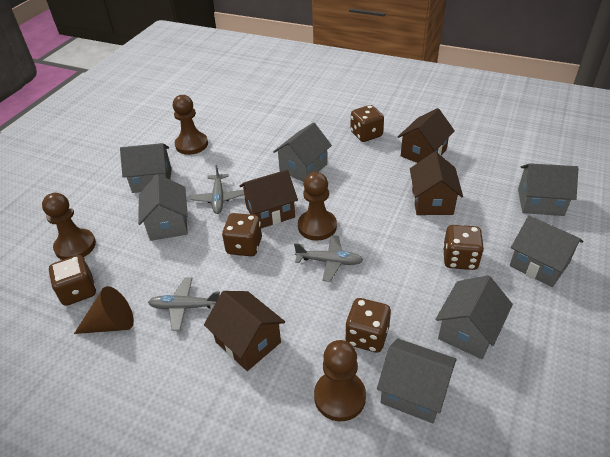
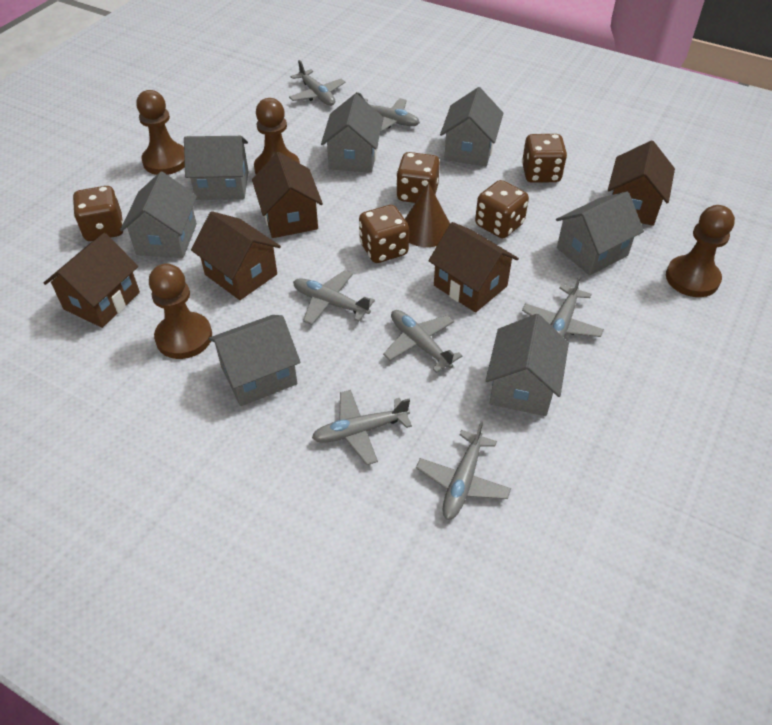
brown house: 4 -> 5
grey plane: 3 -> 7

